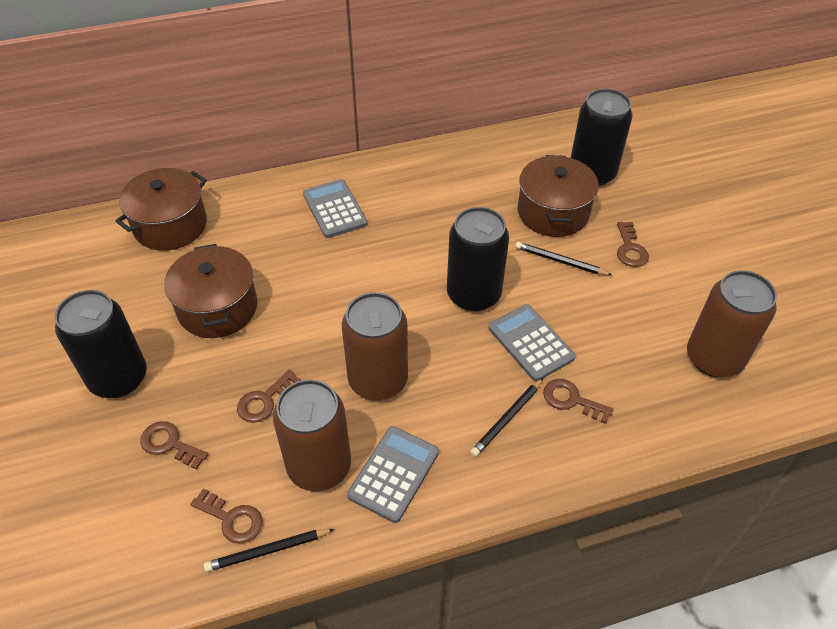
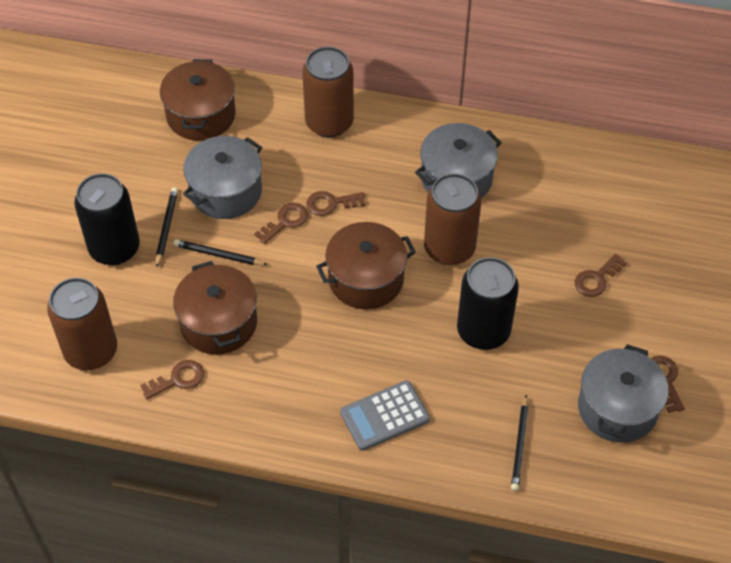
black can: 3 -> 2
grey calculator: 3 -> 1
grey pot: 0 -> 3

